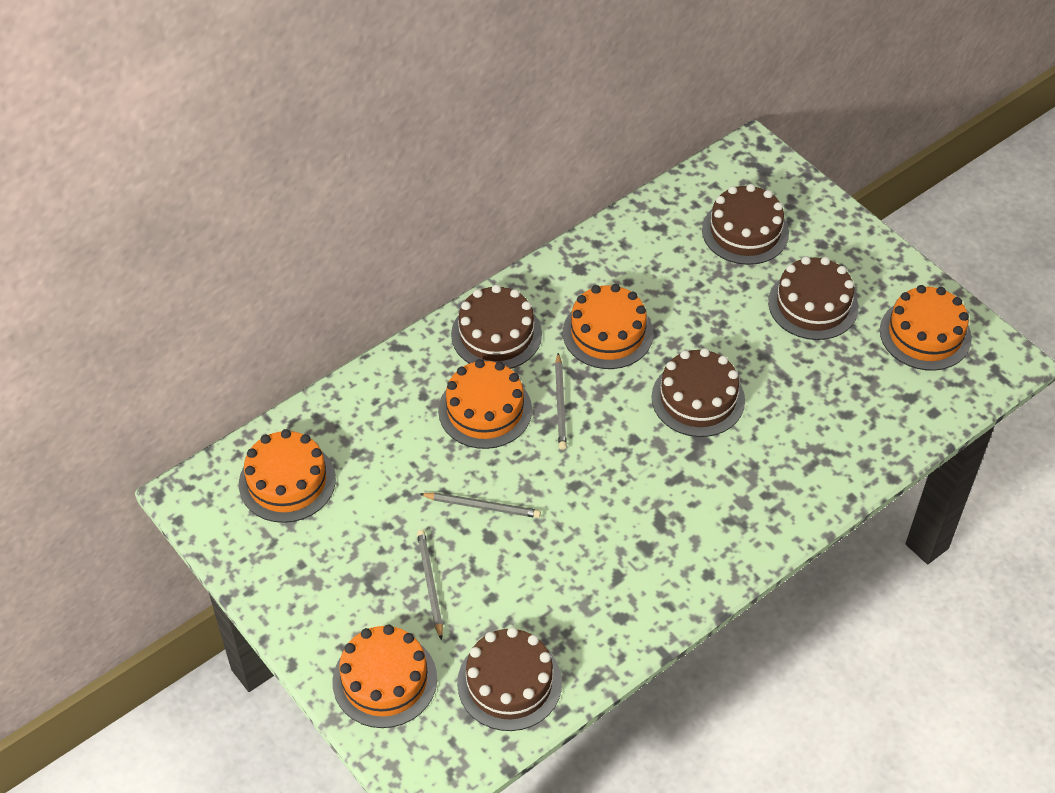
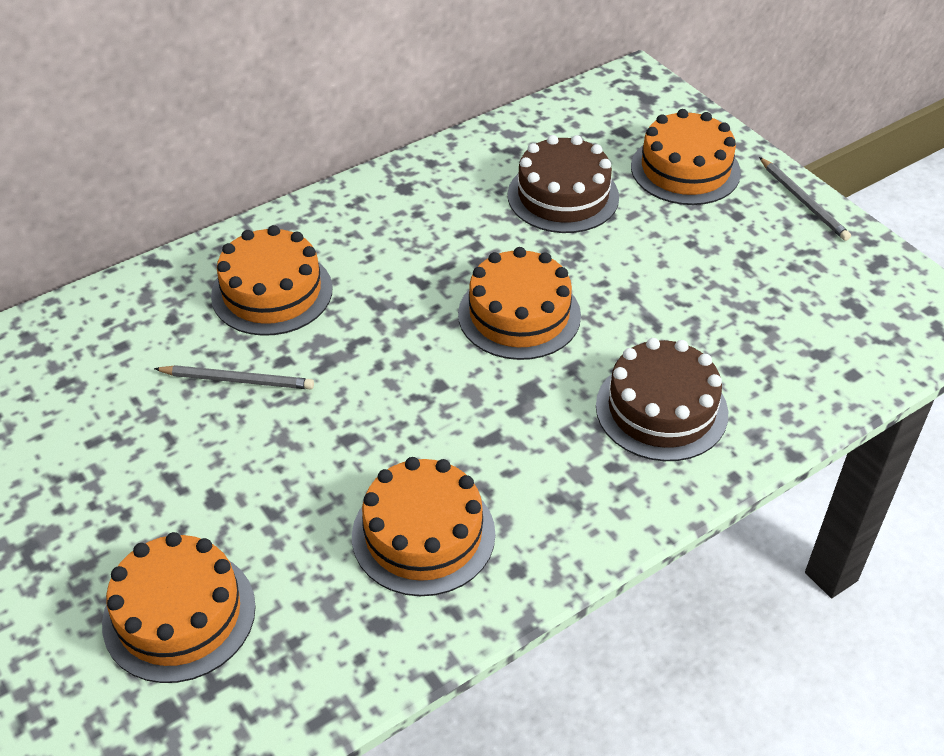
brown cake: 5 -> 2
grey pencil: 3 -> 2

